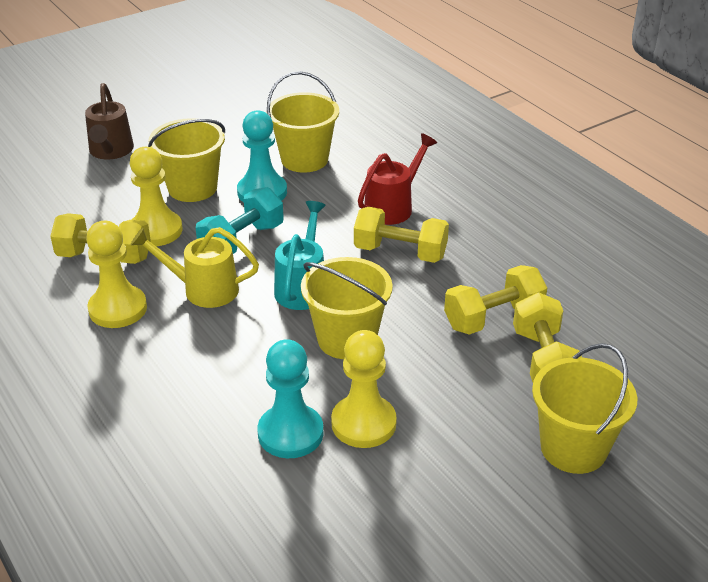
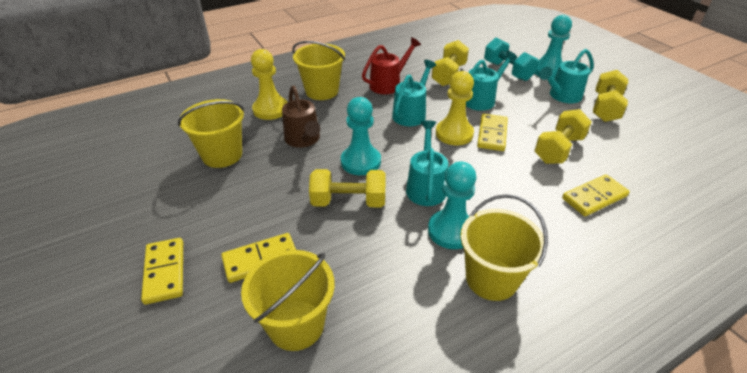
turquoise pawn: 2 -> 3
turquoise watering can: 1 -> 4
yellow domino: 0 -> 4
yellow pawn: 3 -> 2
yellow watering can: 1 -> 0

